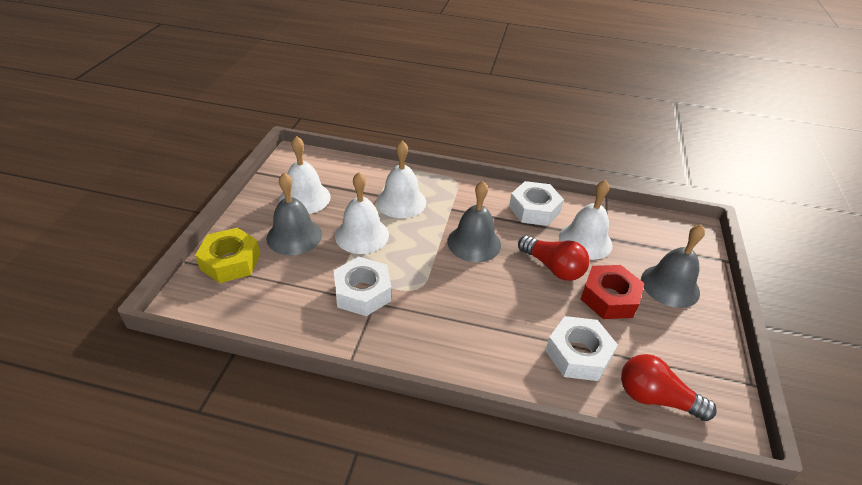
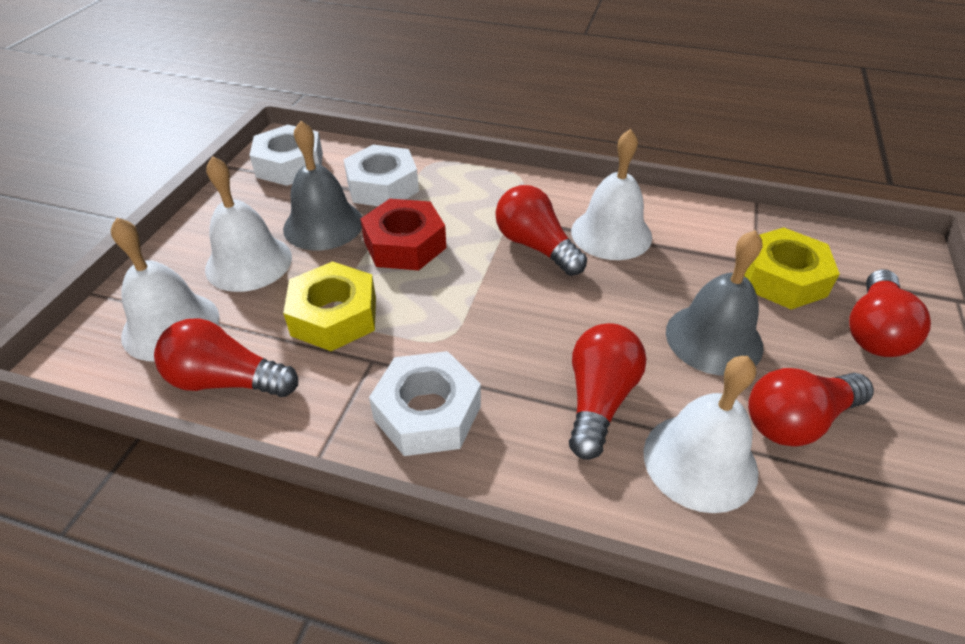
grey bell: 3 -> 2
red light bulb: 2 -> 5
yellow nut: 1 -> 2

